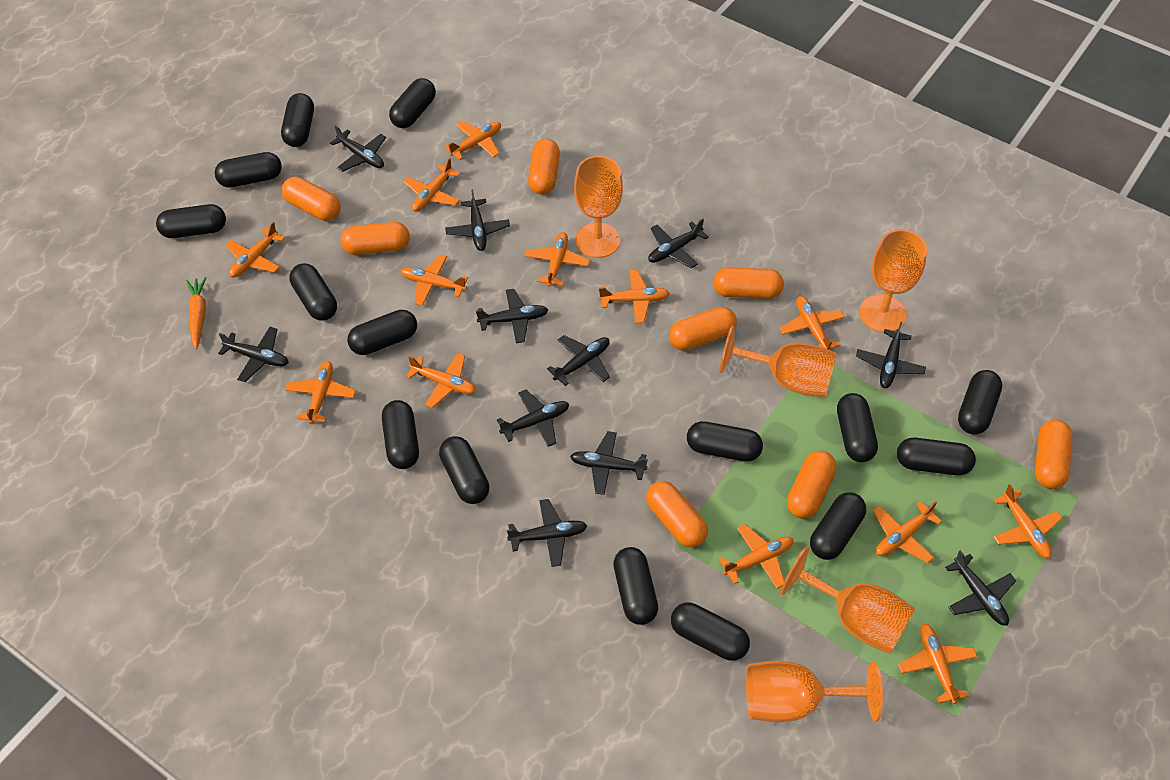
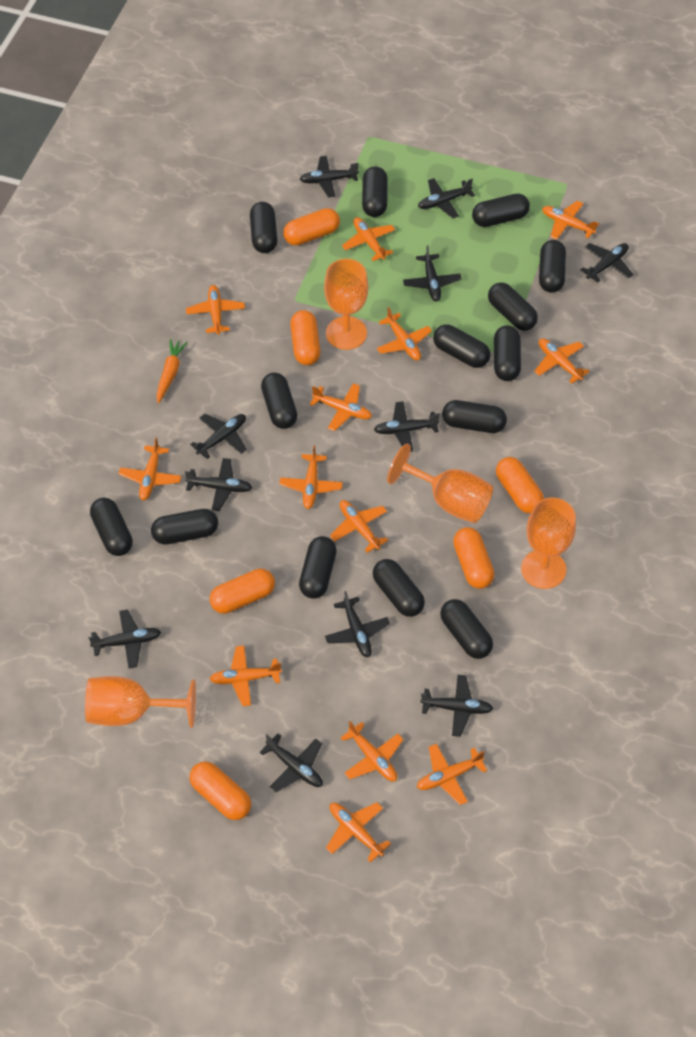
black capsule: 15 -> 14
orange capsule: 8 -> 6
orange goblet: 5 -> 4

